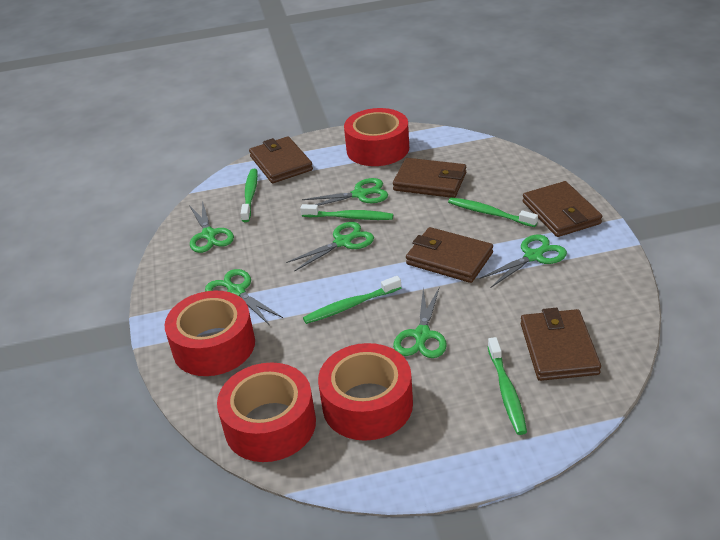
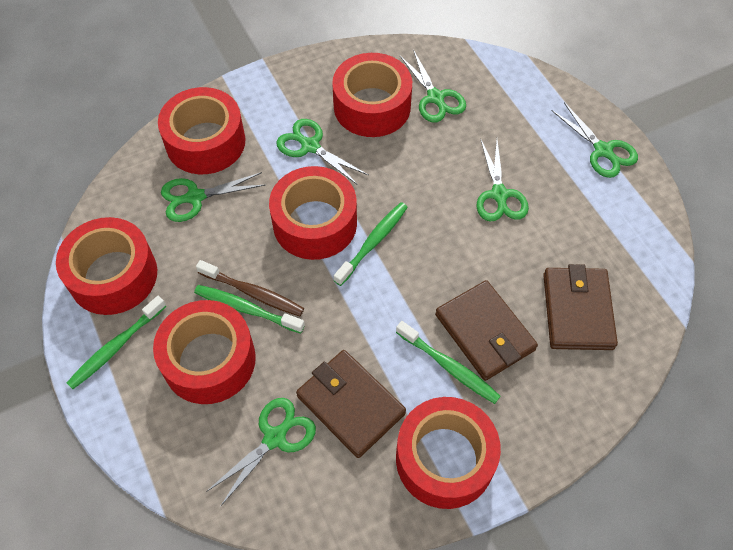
brown toothbrush: 0 -> 1
brown wallet: 5 -> 3
green toothbrush: 5 -> 4
red tape: 4 -> 6

